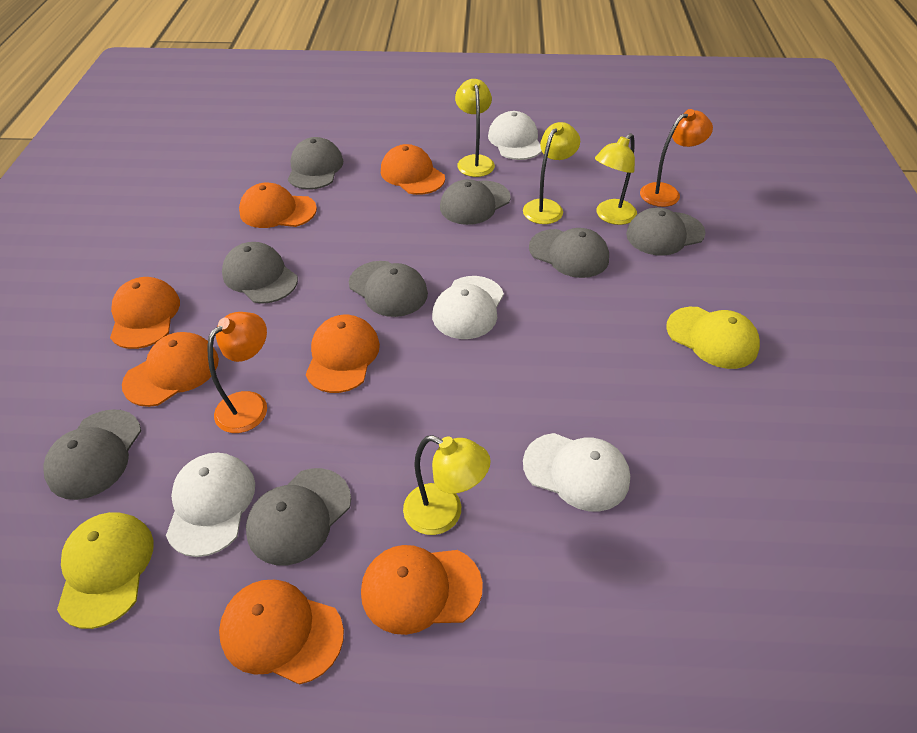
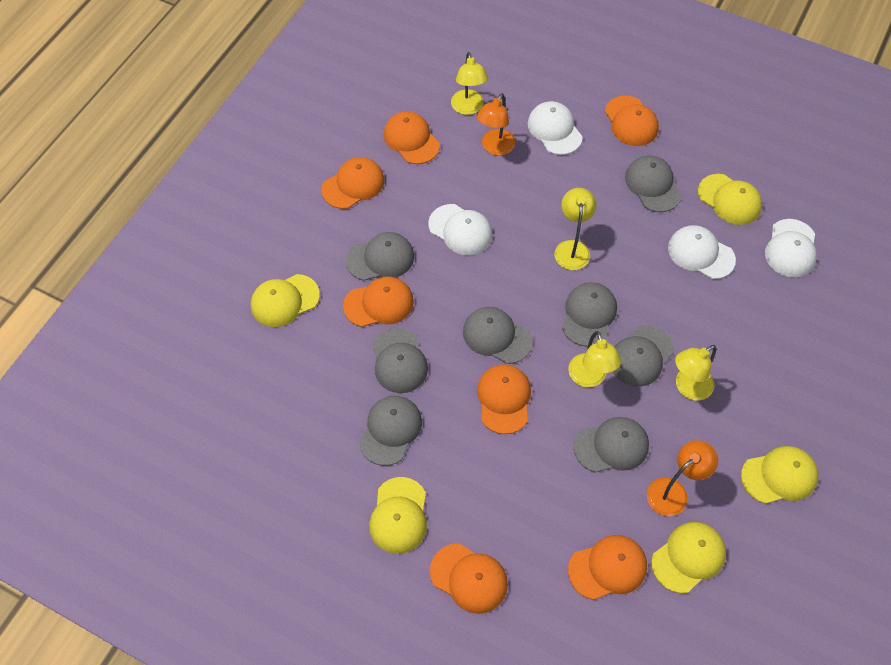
yellow cap: 2 -> 5

